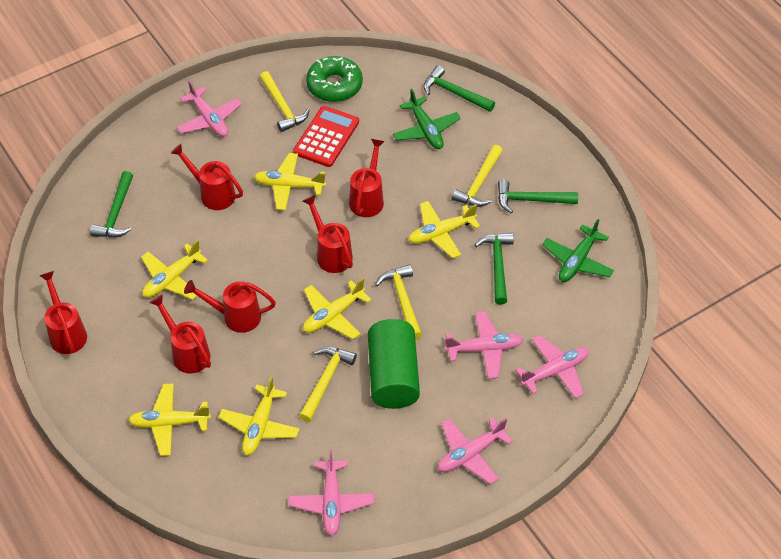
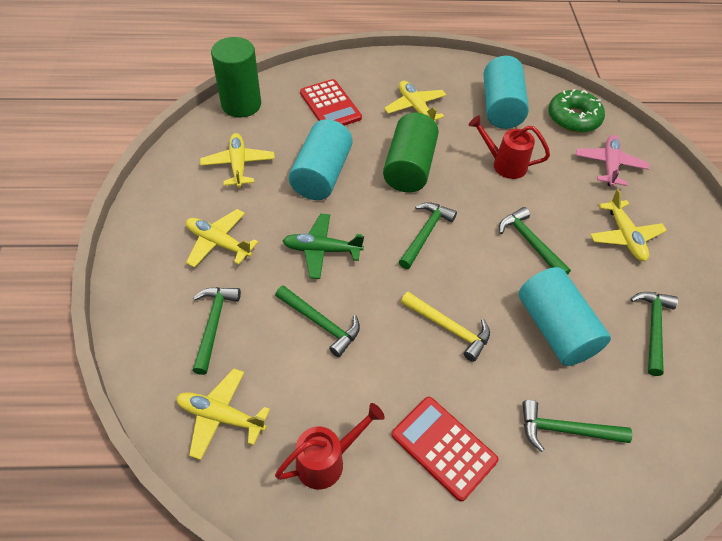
green cylinder: 1 -> 2
green hammer: 4 -> 6
green plane: 2 -> 1
pink plane: 5 -> 1
red calculator: 1 -> 2
red watering can: 6 -> 2
turquoise cylinder: 0 -> 3
yellow hammer: 4 -> 1
yellow plane: 6 -> 5

